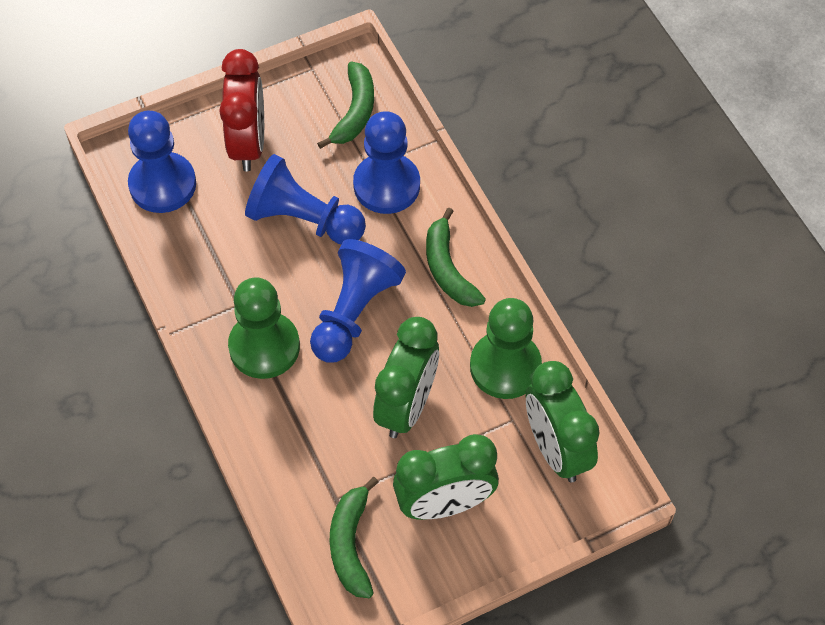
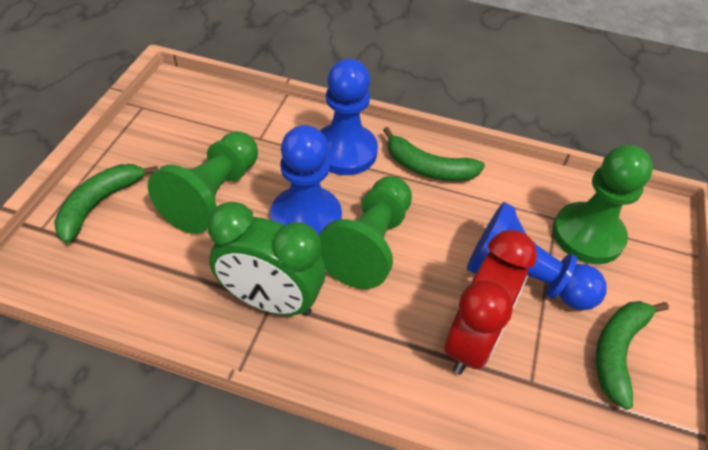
blue pawn: 4 -> 3
green clock: 3 -> 1
green pawn: 2 -> 3

